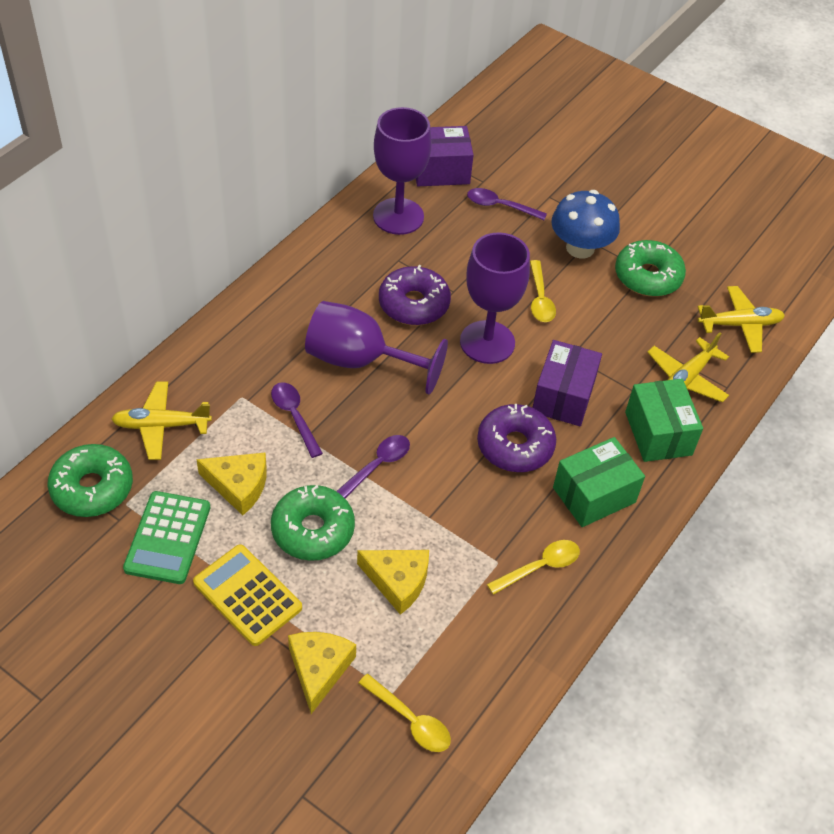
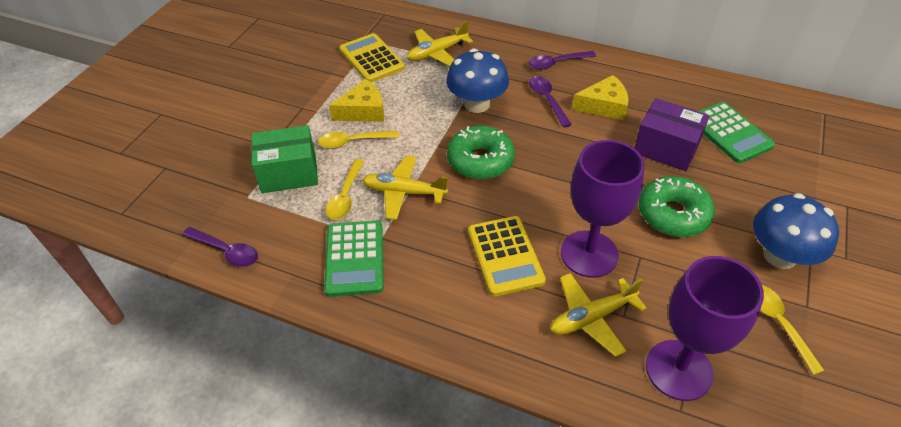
blue mushroom: 1 -> 2
green box: 2 -> 1
green calculator: 1 -> 2
green donut: 3 -> 2
purple box: 2 -> 1
purple donut: 2 -> 0
purple goblet: 3 -> 2
yellow calculator: 1 -> 2
yellow cheese: 3 -> 2

